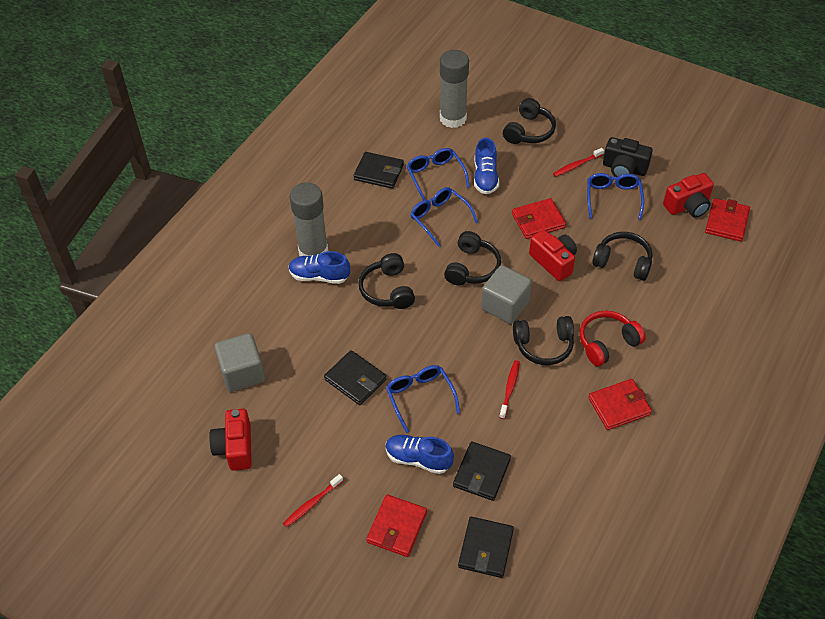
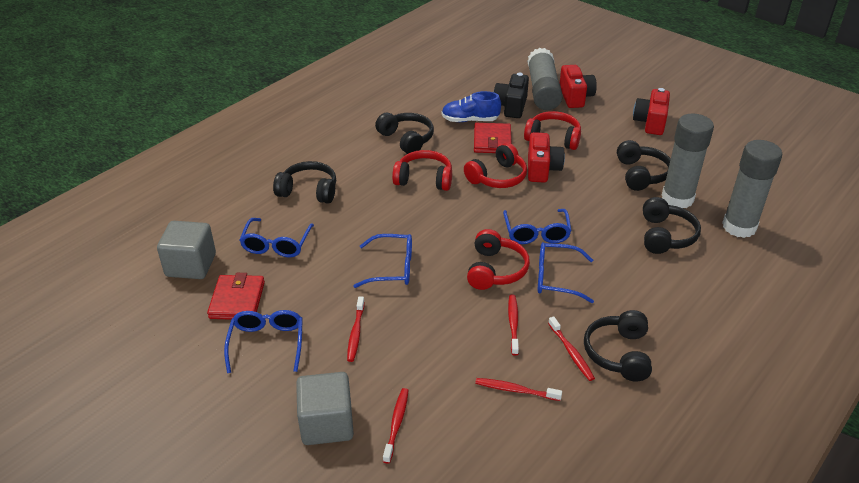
black wallet: 4 -> 0
blue glasses: 4 -> 5
blue shoe: 3 -> 1
grey glue stick: 2 -> 3
red headphones: 1 -> 4
red toothbrush: 3 -> 5
red wallet: 4 -> 2

